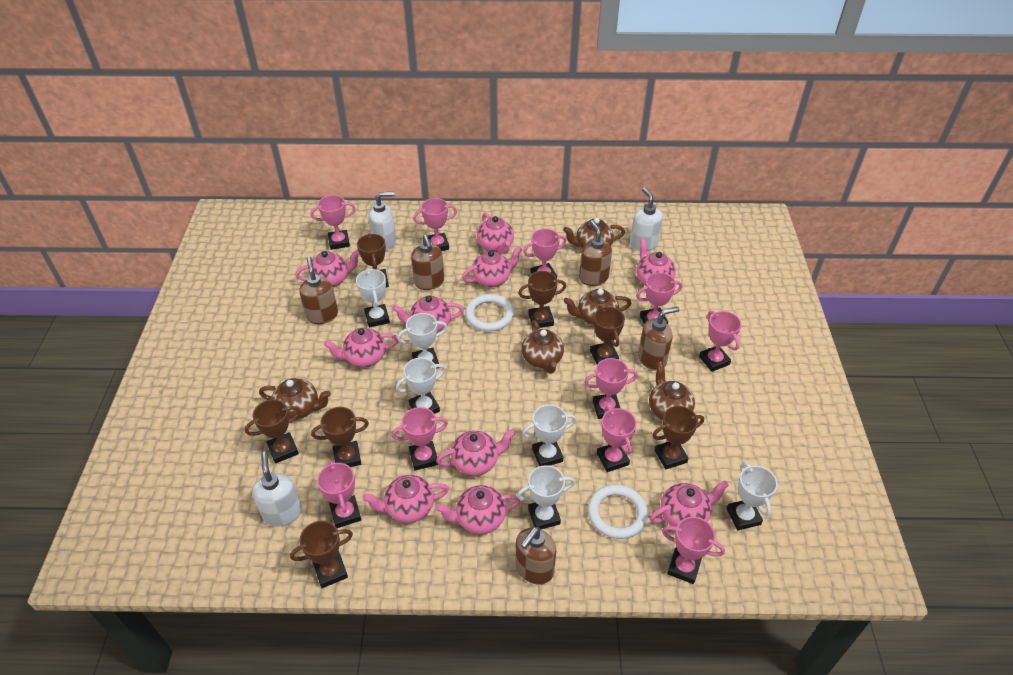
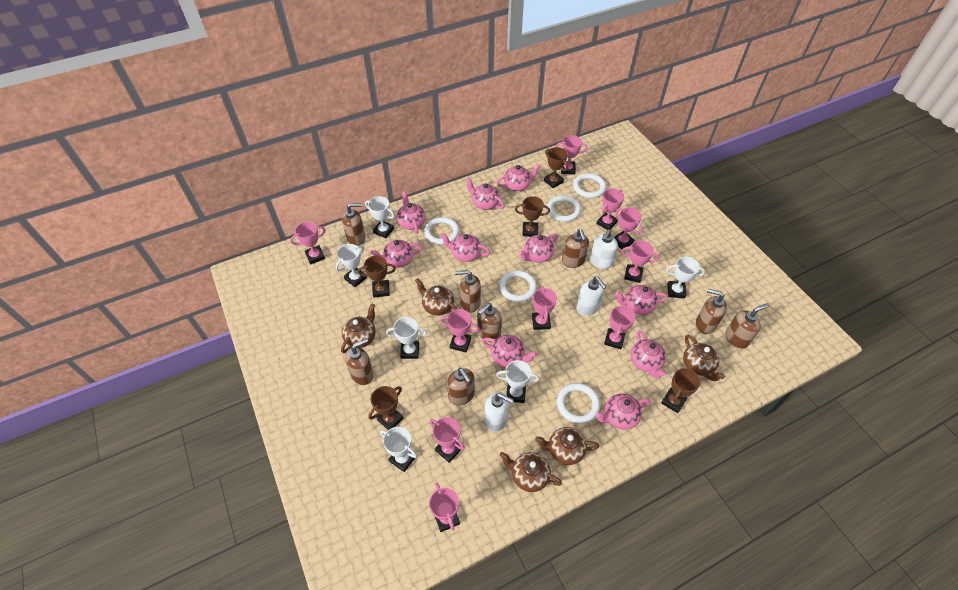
brown soap dispenser: 5 -> 8
brown trophy: 7 -> 5
white ring: 2 -> 5

